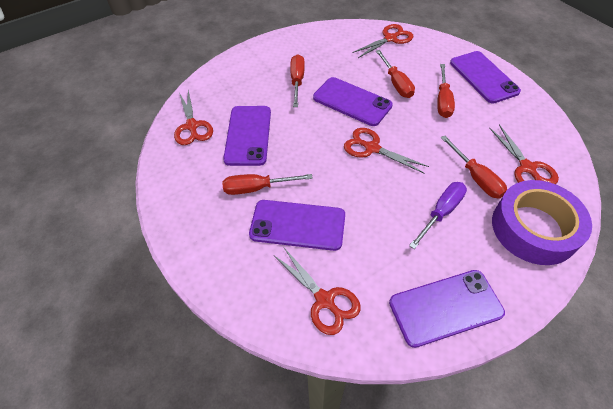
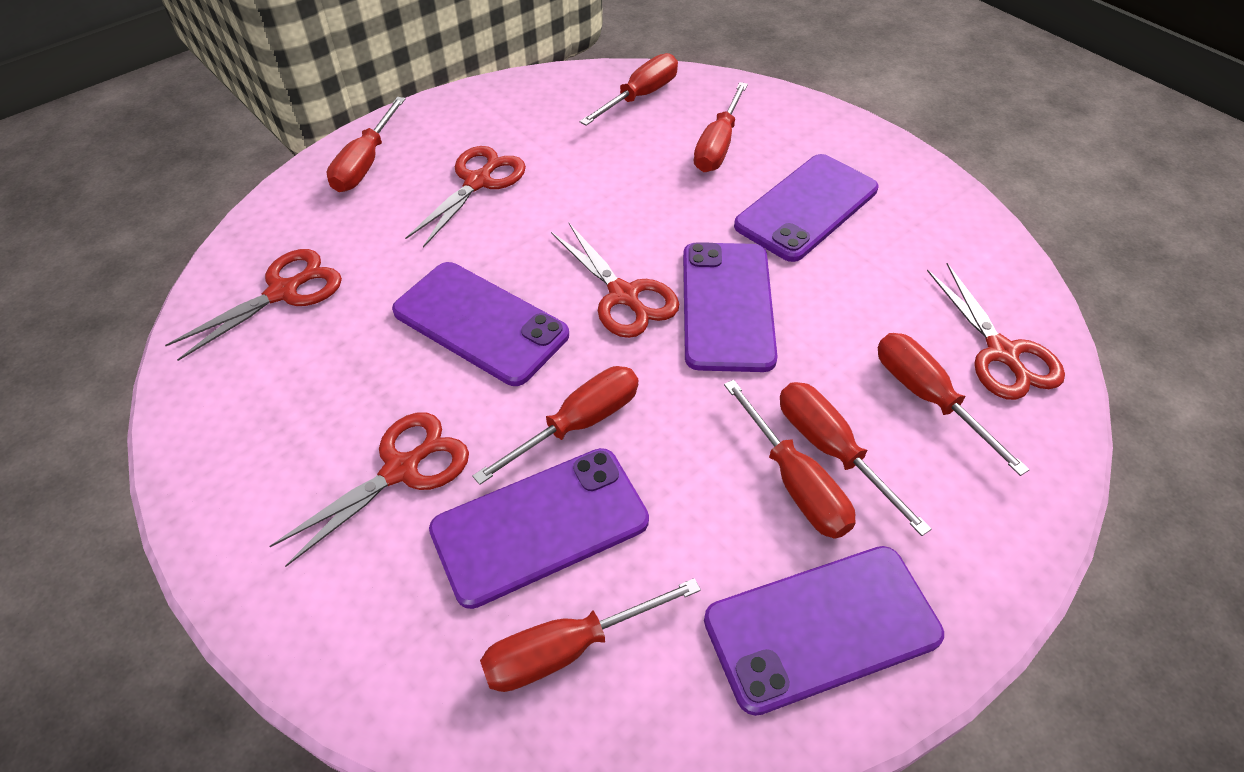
purple screwdriver: 1 -> 0
purple tape: 1 -> 0
red screwdriver: 5 -> 8

